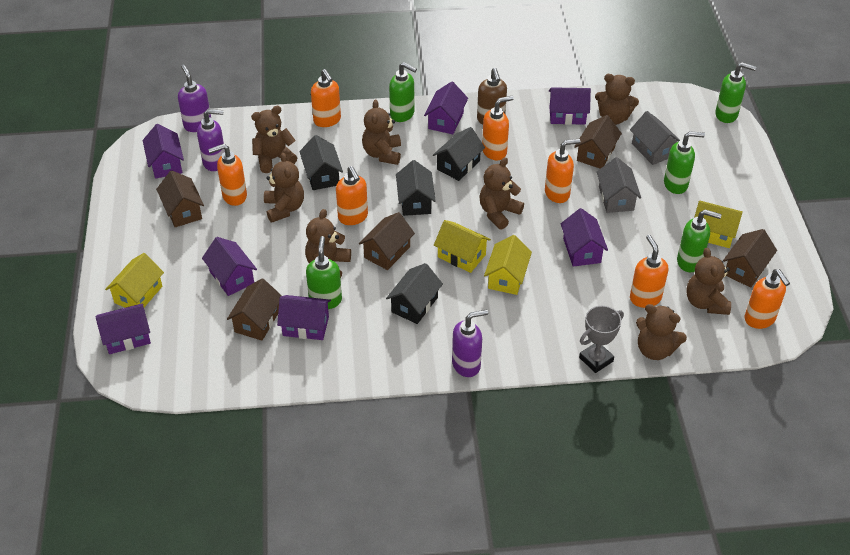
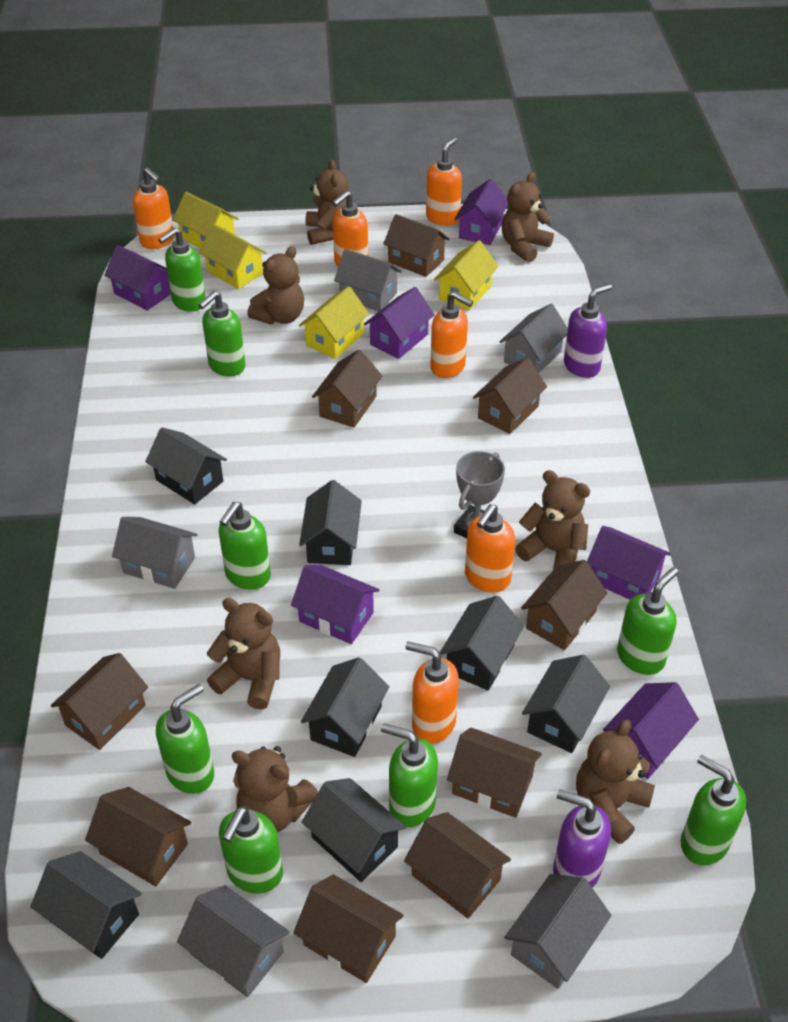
black house: 4 -> 7
brown house: 5 -> 9
brown soap dispenser: 1 -> 0
brown teddy bear: 8 -> 7
green soap dispenser: 5 -> 8
grey house: 2 -> 5
orange soap dispenser: 7 -> 6
purple house: 7 -> 6
purple soap dispenser: 3 -> 2

